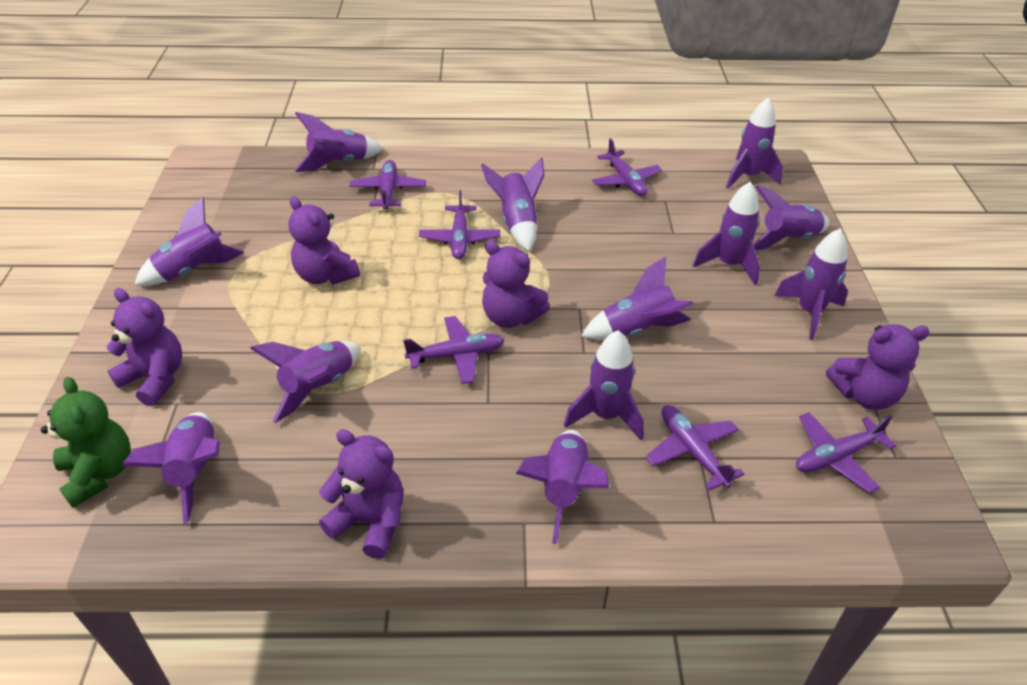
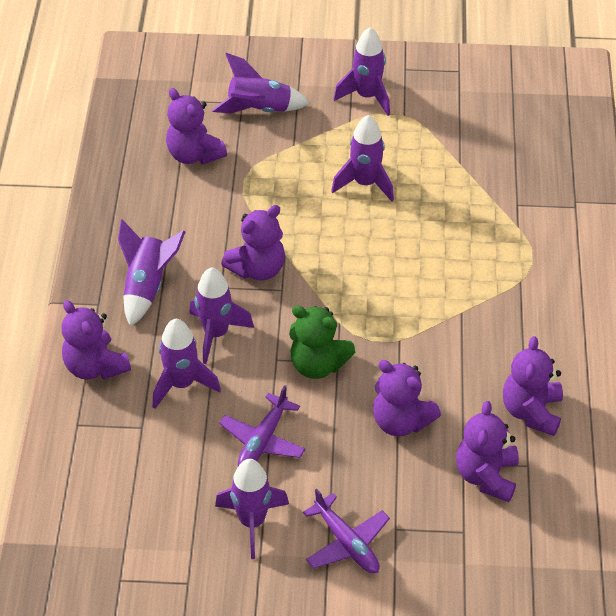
purple plane: 6 -> 2
purple rocket: 12 -> 7
purple teddy bear: 5 -> 6

